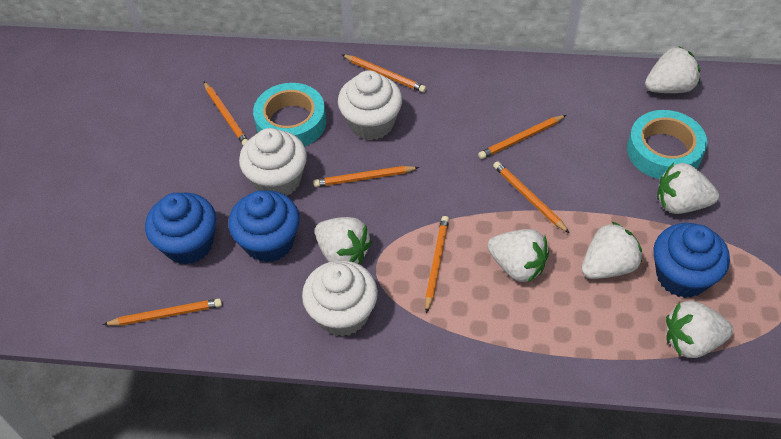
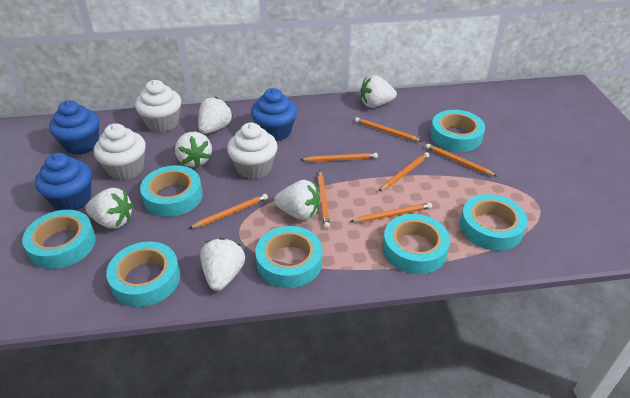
turquoise tape: 2 -> 7

